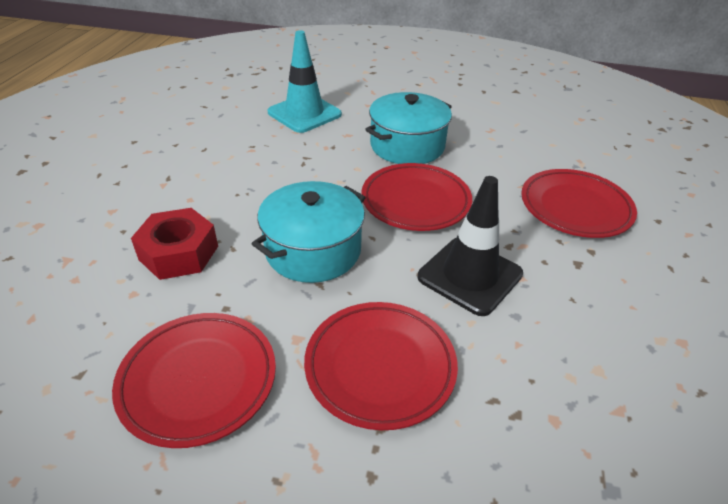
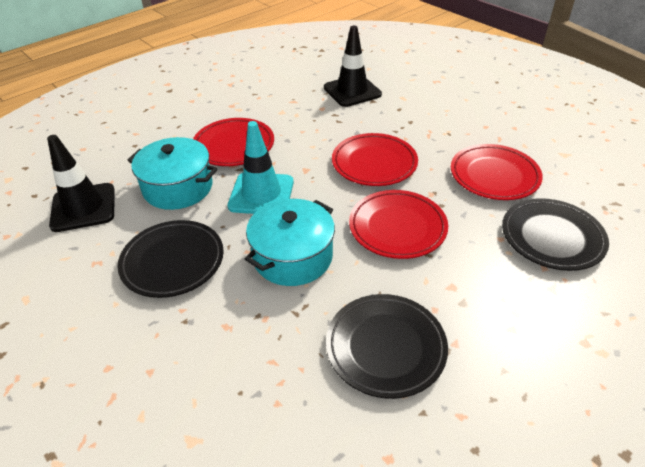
black plate: 0 -> 3
black traffic cone: 1 -> 2
red nut: 1 -> 0

